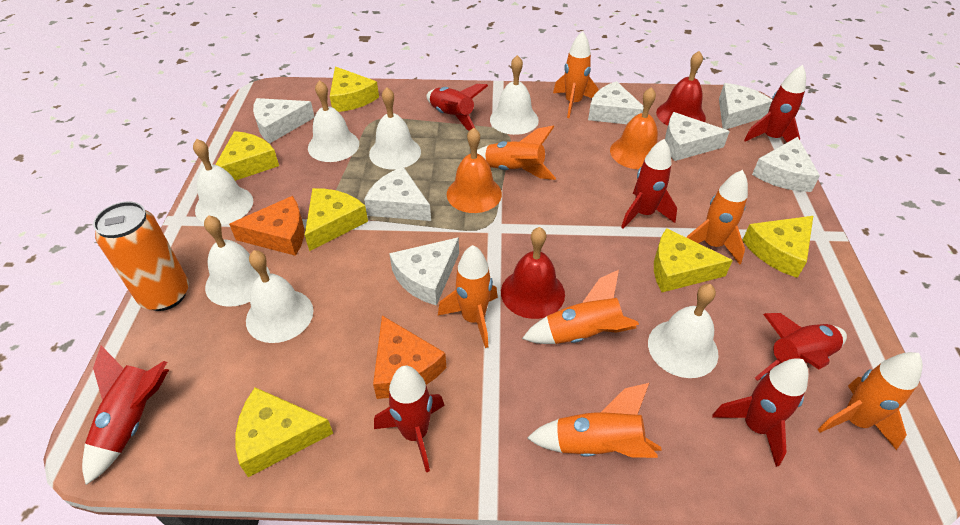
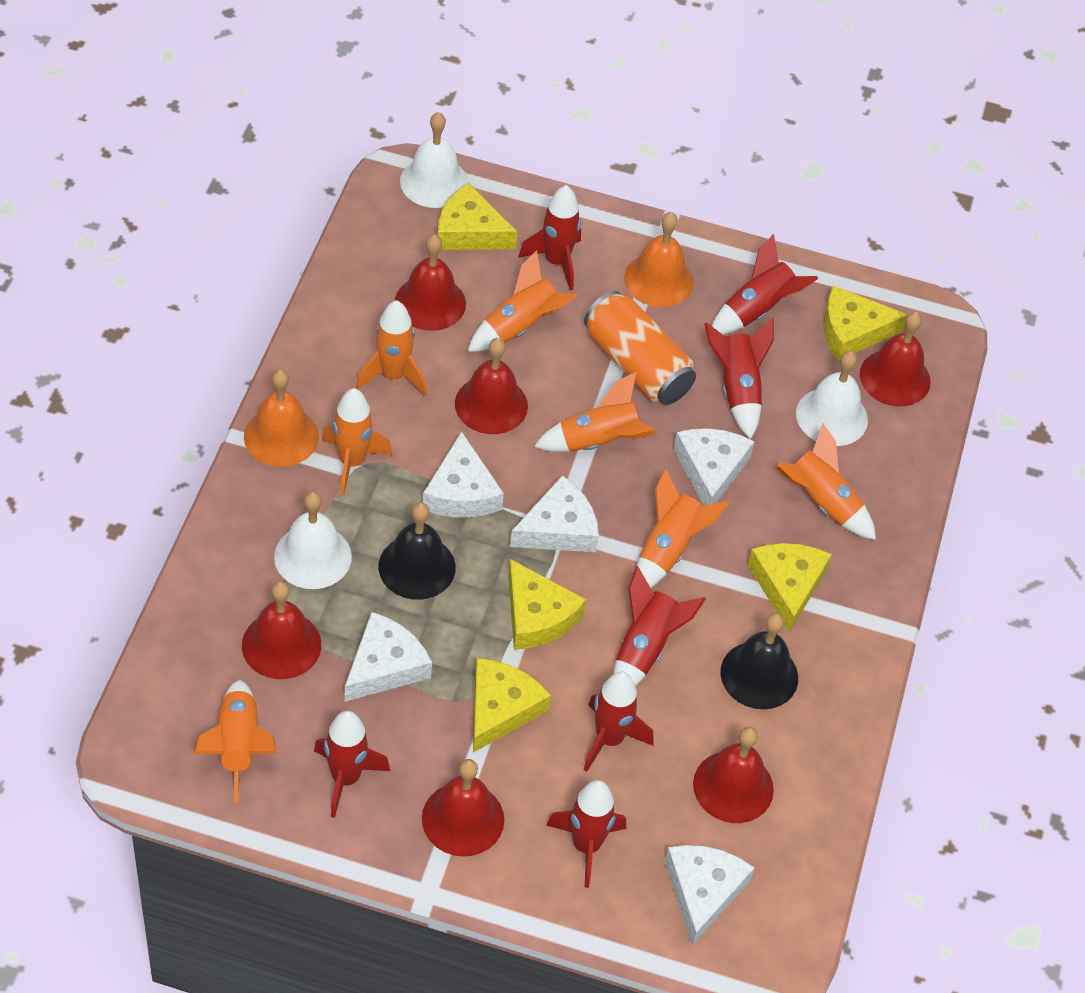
black bell: 0 -> 2
orange cheese: 2 -> 0
red bell: 2 -> 6
white bell: 7 -> 3
white cheese: 7 -> 5
yellow cheese: 6 -> 5

